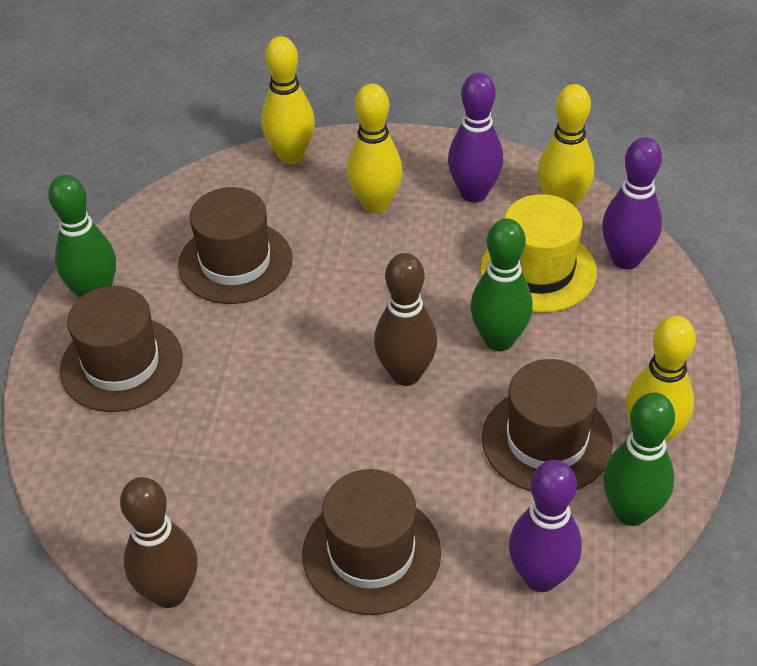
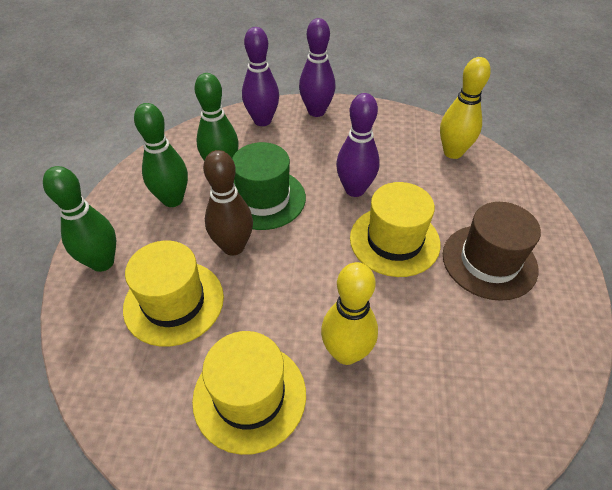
brown bowling pin: 2 -> 1
brown hat: 4 -> 1
green hat: 0 -> 1
yellow bowling pin: 4 -> 2
yellow hat: 1 -> 3

